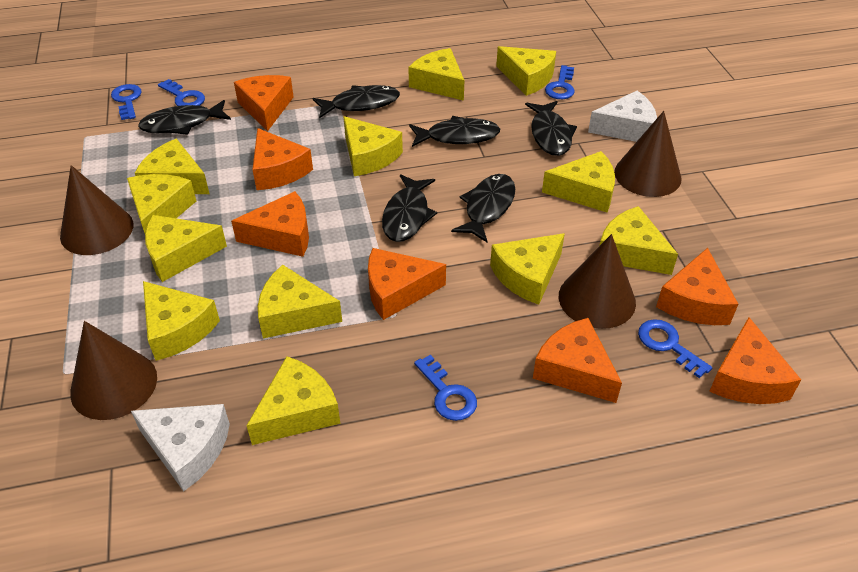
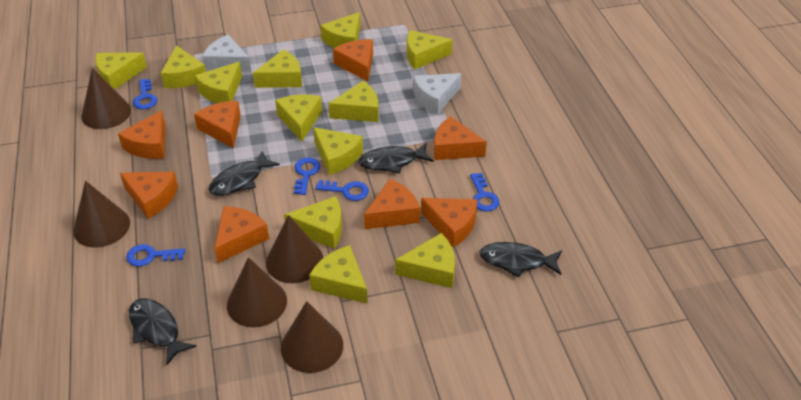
black fish: 6 -> 4
brown cone: 4 -> 5
orange cheese: 7 -> 8

